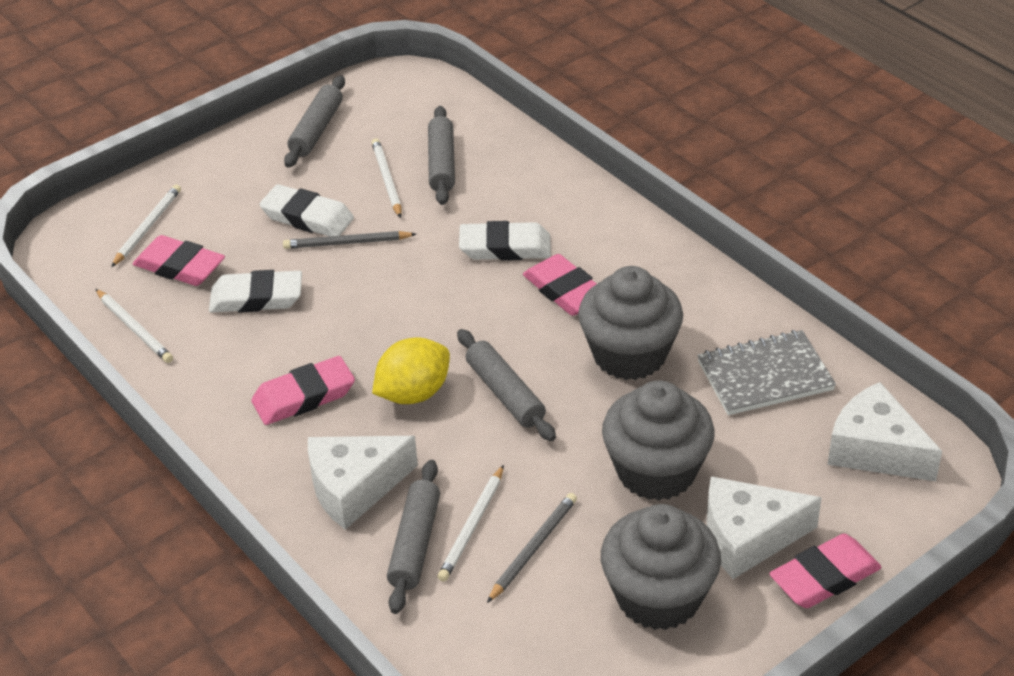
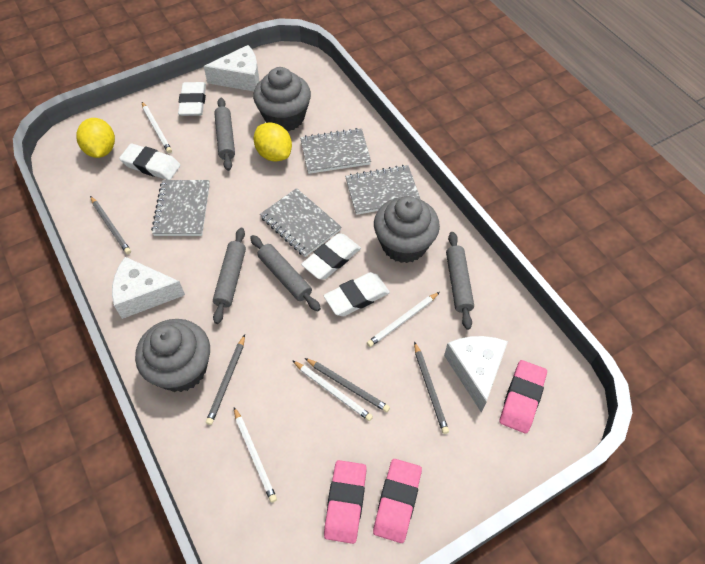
grey notebook: 1 -> 4
grey pencil: 2 -> 4
pink eraser: 4 -> 3
white eraser: 3 -> 4
yellow lemon: 1 -> 2

